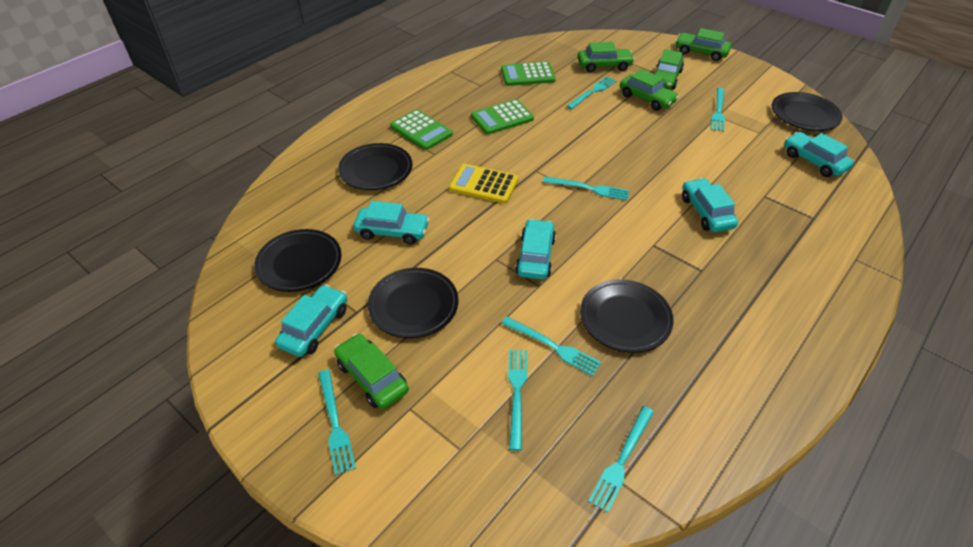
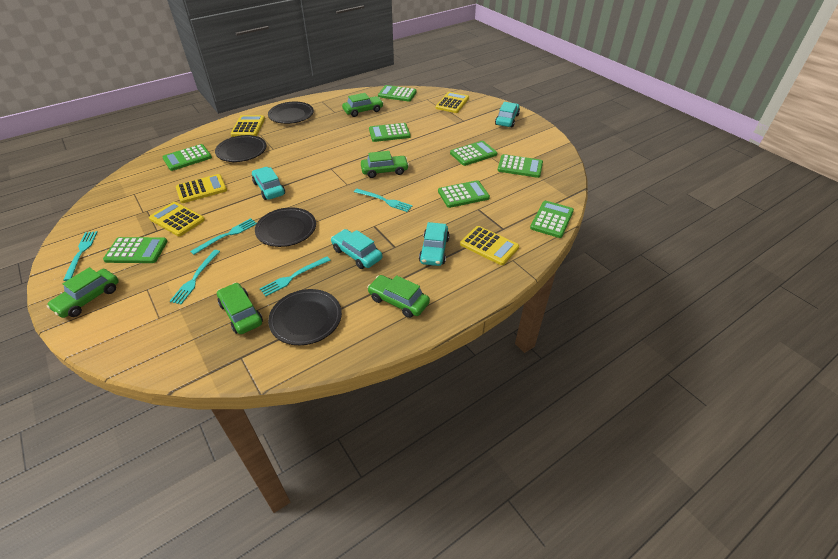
black plate: 5 -> 4
green calculator: 3 -> 8
turquoise car: 5 -> 4
turquoise fork: 7 -> 5
yellow calculator: 1 -> 5

